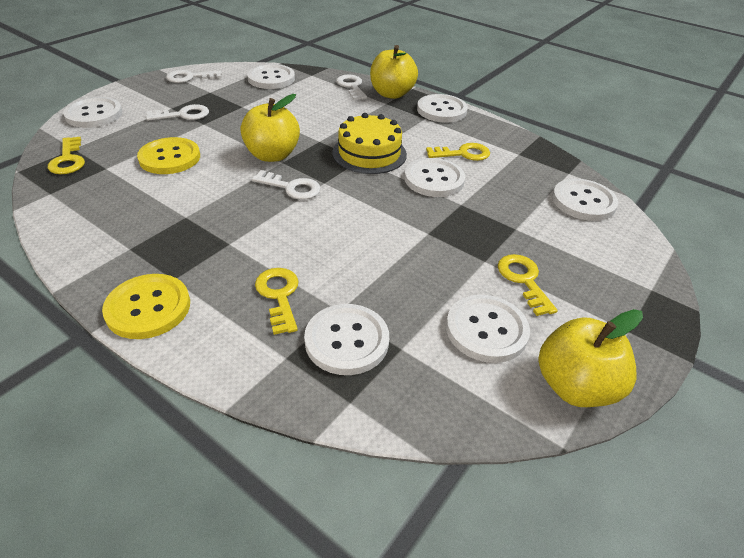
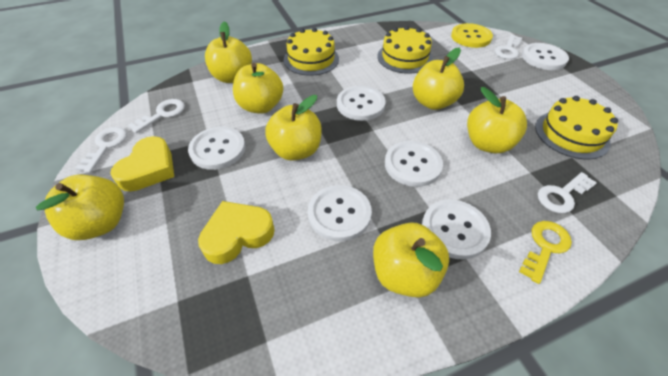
white button: 7 -> 6
yellow apple: 3 -> 7
yellow button: 2 -> 1
yellow cake: 1 -> 3
yellow heart: 0 -> 2
yellow key: 4 -> 1

